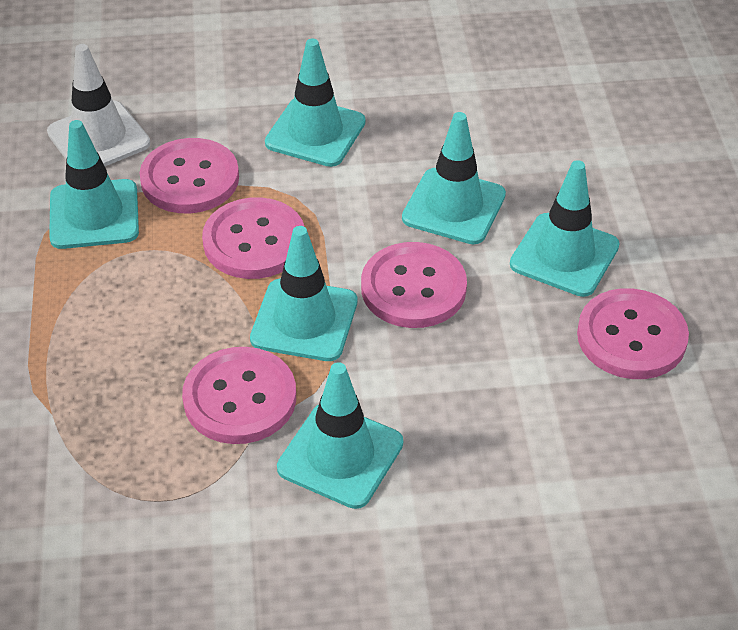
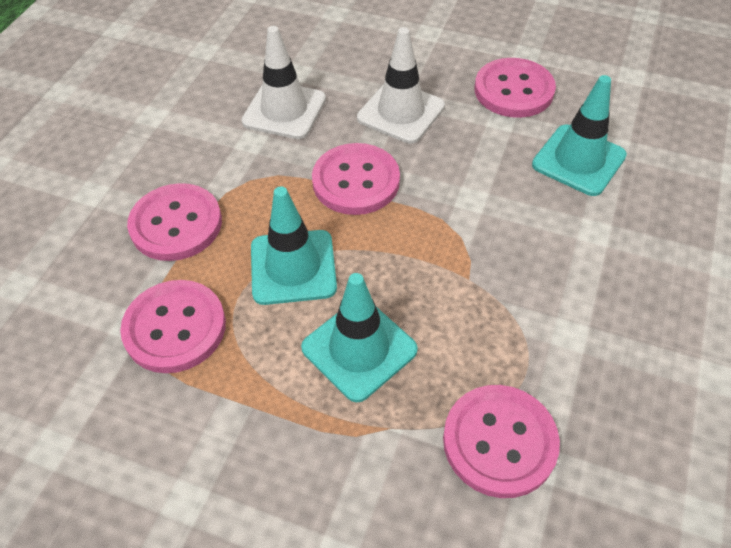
turquoise traffic cone: 6 -> 3
white traffic cone: 1 -> 2

